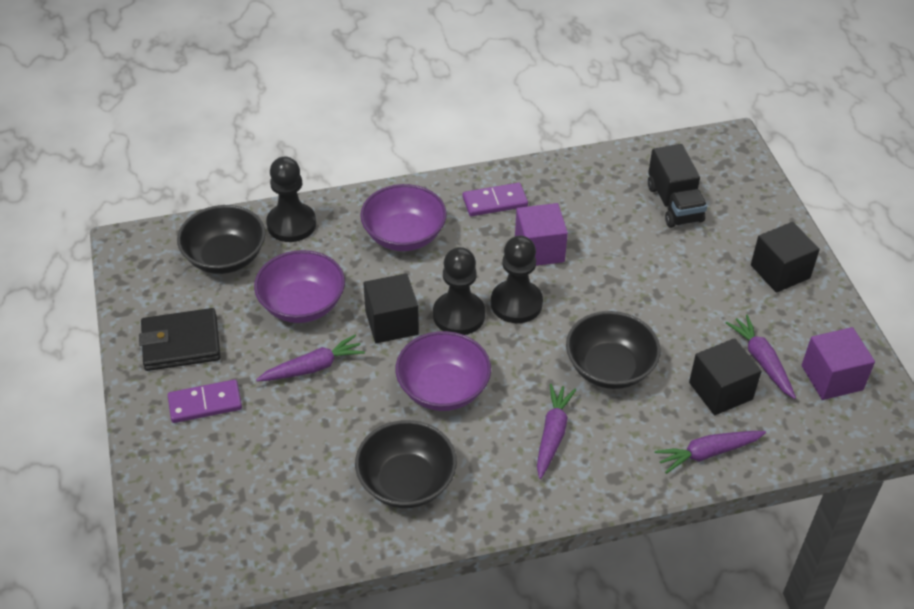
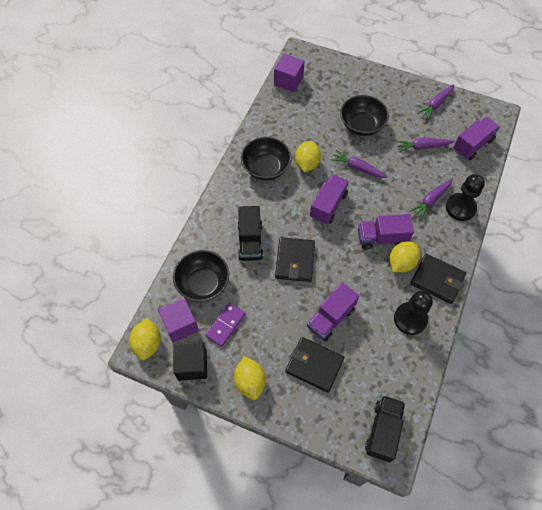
black cube: 3 -> 1
black pawn: 3 -> 2
black truck: 1 -> 2
black wallet: 1 -> 3
purple bowl: 3 -> 0
purple domino: 2 -> 1
purple truck: 0 -> 4
yellow lemon: 0 -> 4

